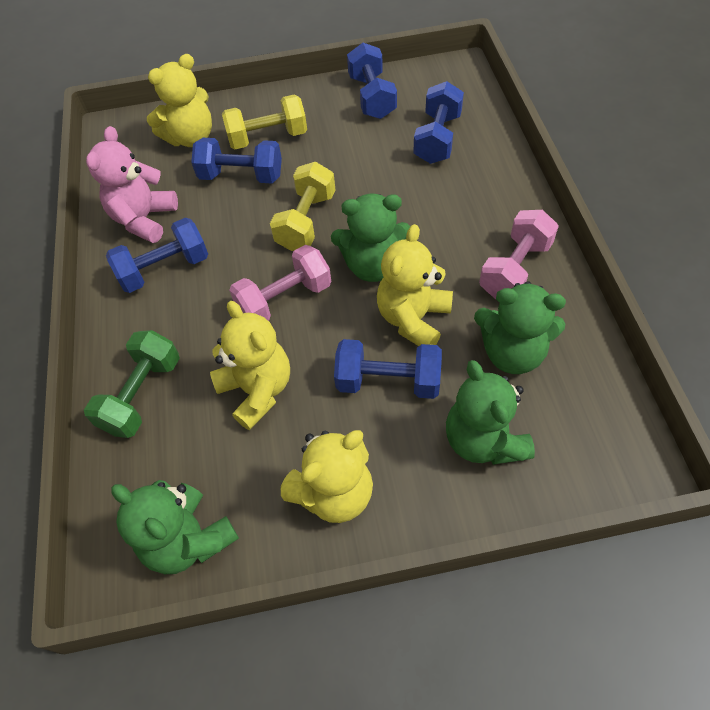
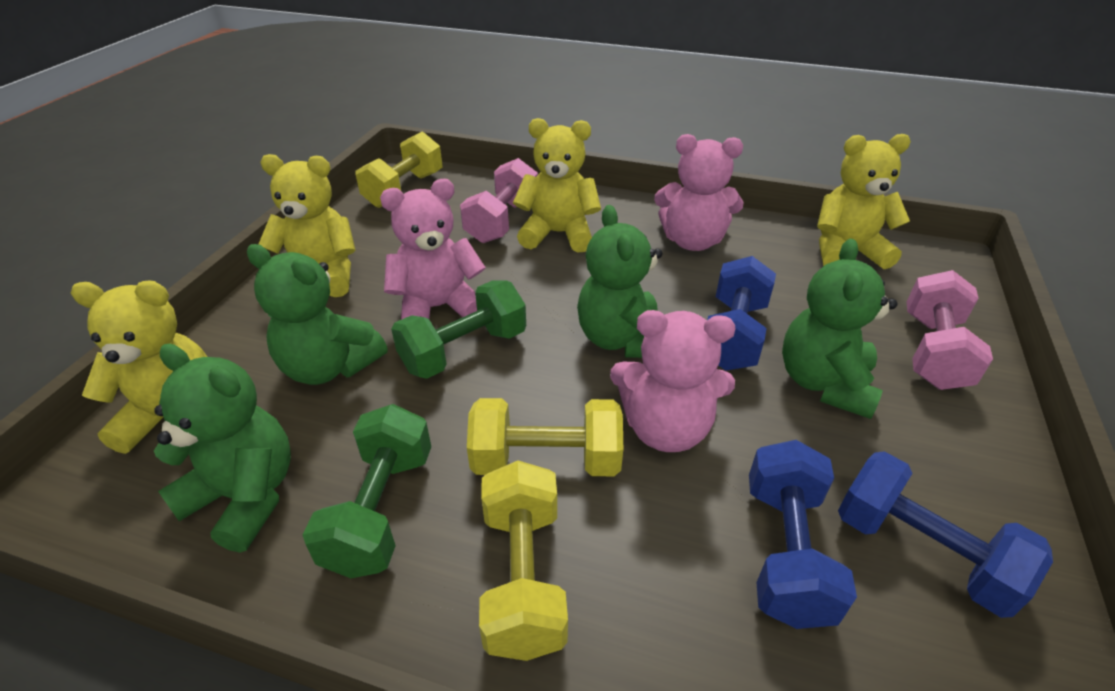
blue dumbbell: 5 -> 3
green dumbbell: 1 -> 2
pink teddy bear: 1 -> 3
yellow dumbbell: 2 -> 3

